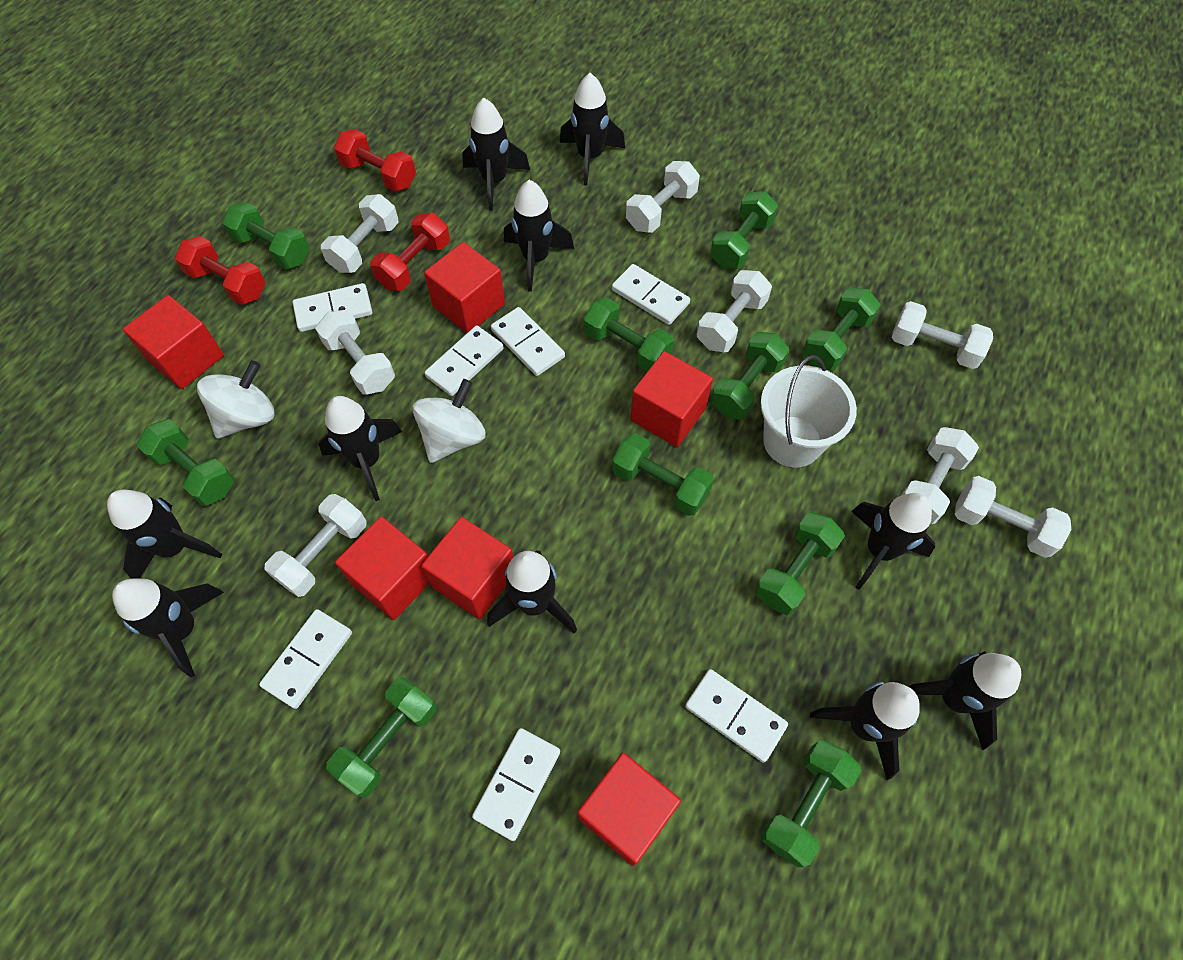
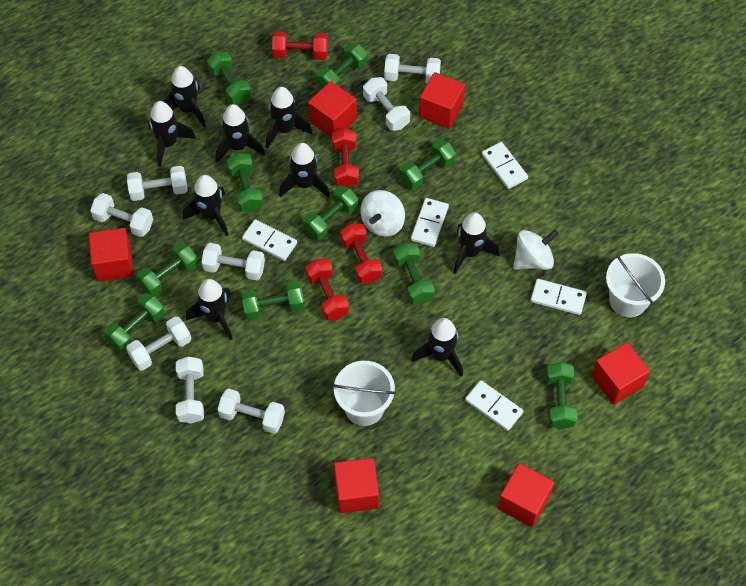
black rocket: 10 -> 9
red dumbbell: 3 -> 4
white bucket: 1 -> 2
white domino: 7 -> 5

